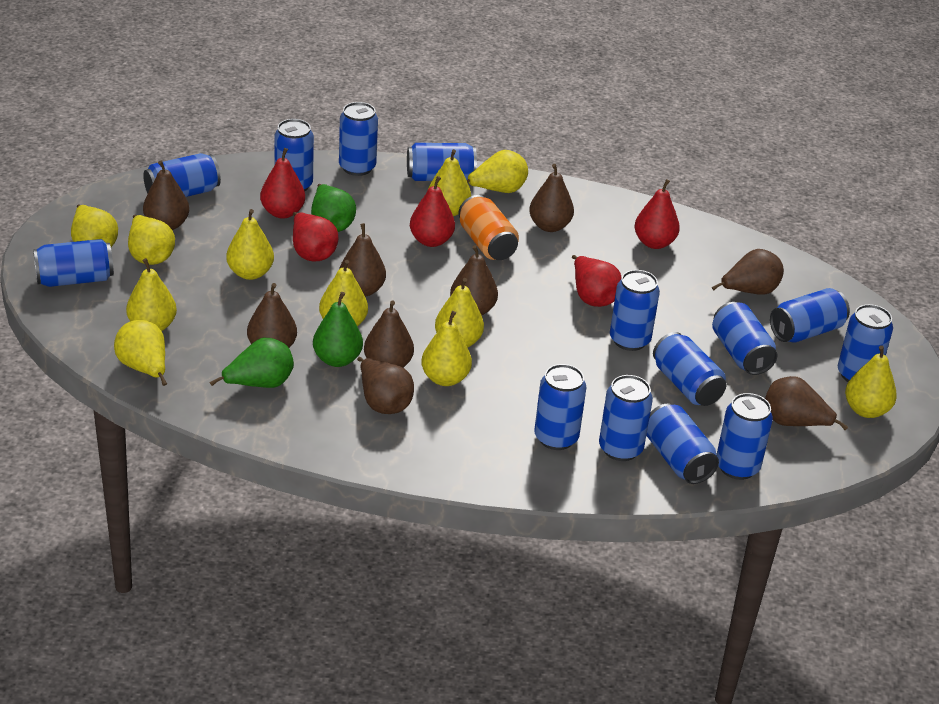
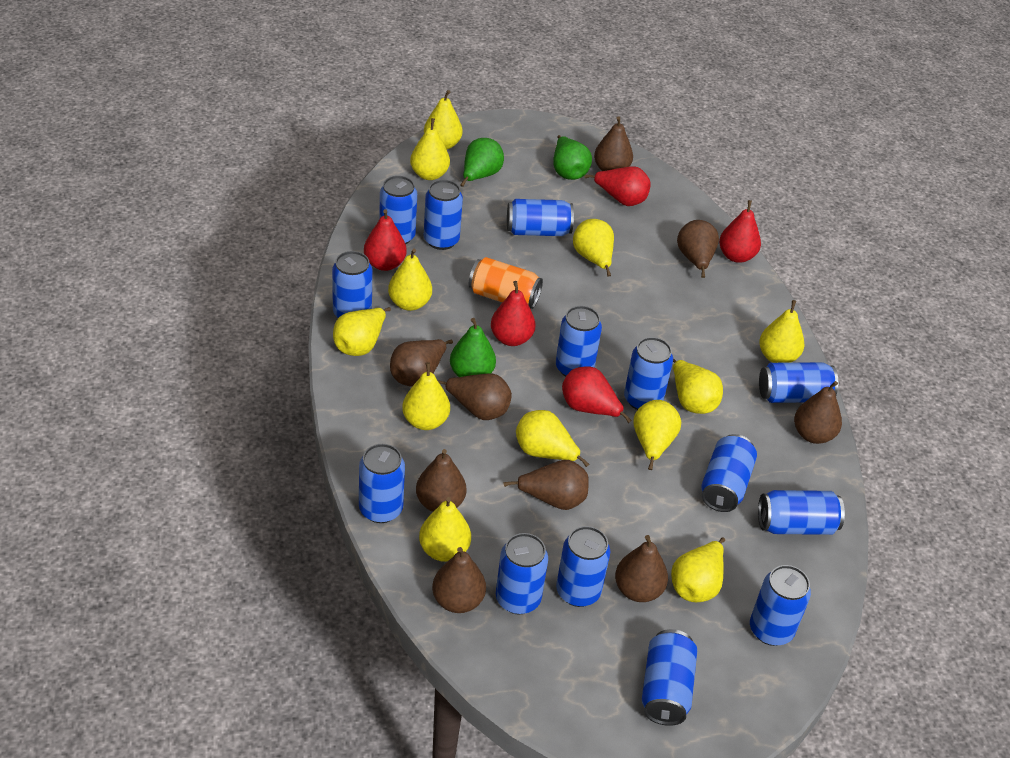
yellow pear: 11 -> 12

